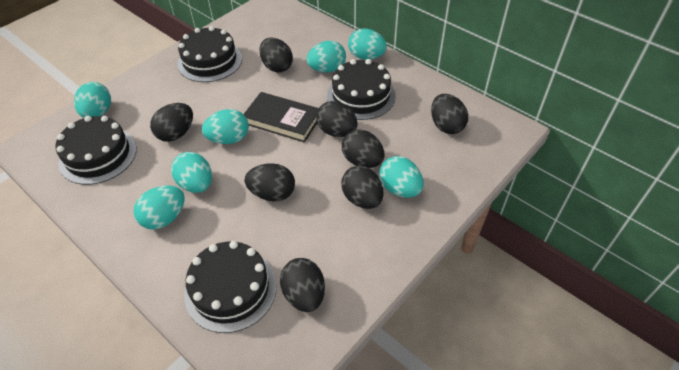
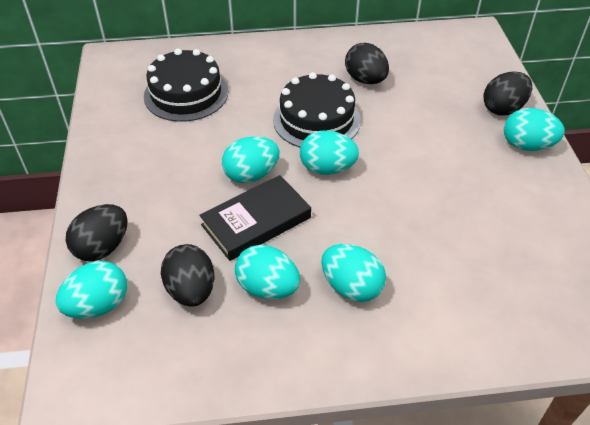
black cake: 4 -> 2
black egg: 8 -> 4
turquoise egg: 7 -> 6

